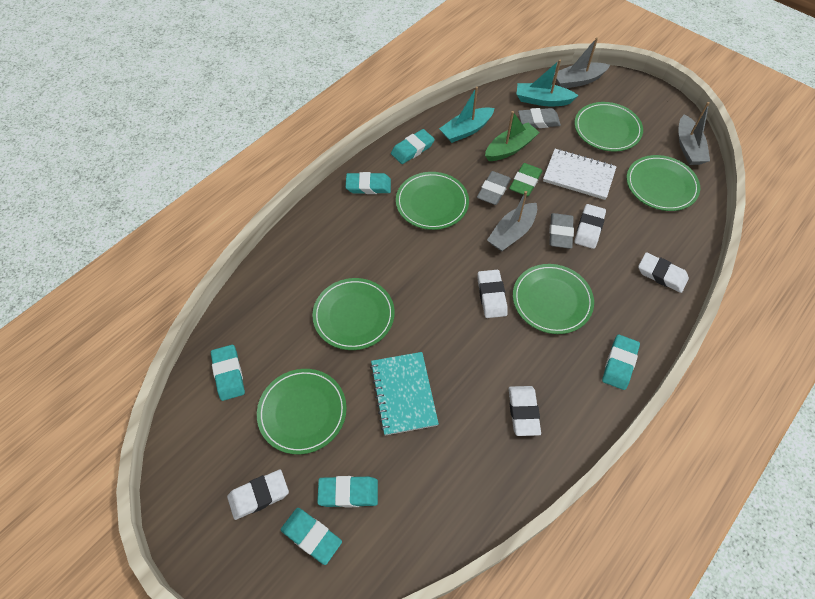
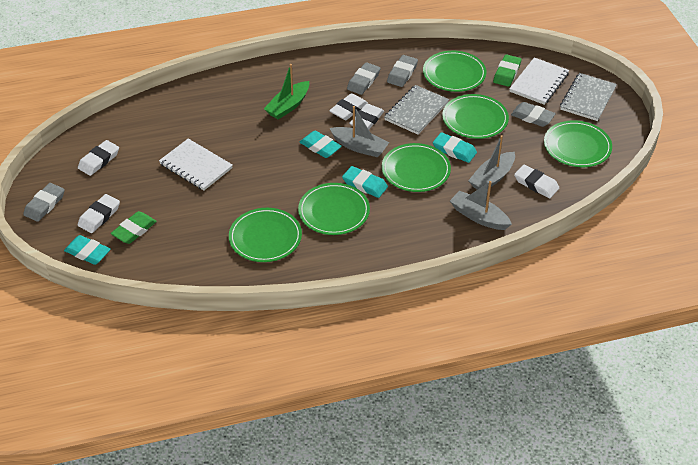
green eraser: 1 -> 2
grey eraser: 3 -> 4
grey notebook: 0 -> 2
turquoise boat: 2 -> 0
turquoise eraser: 6 -> 4
turquoise notebook: 1 -> 0
white notebook: 1 -> 2

